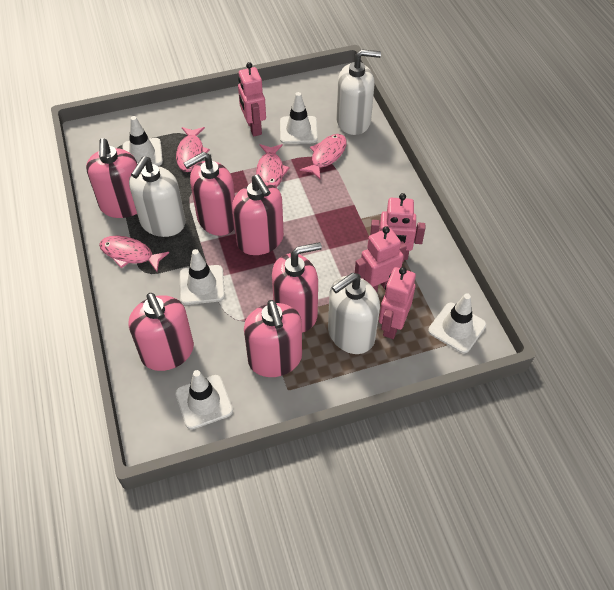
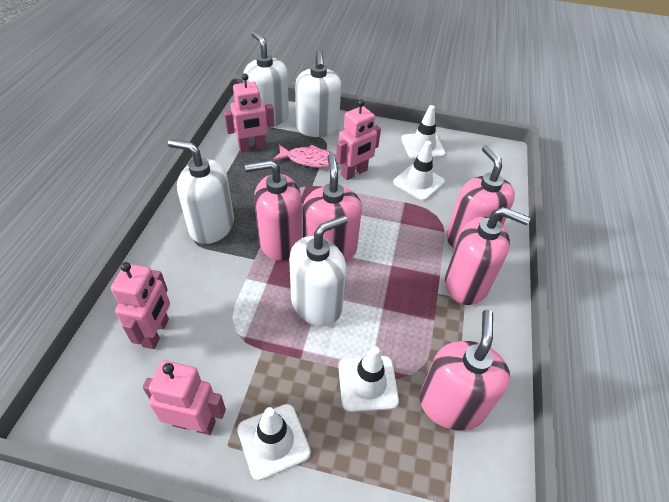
pink fish: 4 -> 1
pink soap dispenser: 6 -> 5
white soap dispenser: 3 -> 4
white traffic cone: 5 -> 4

